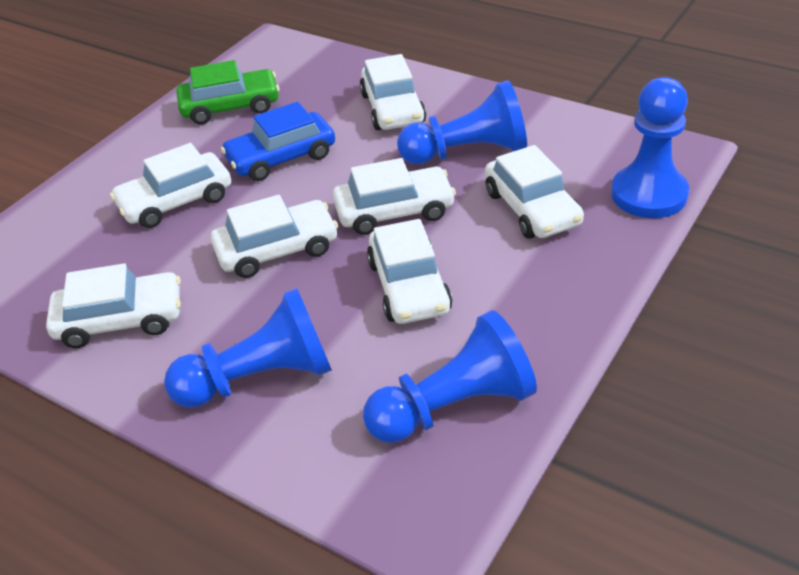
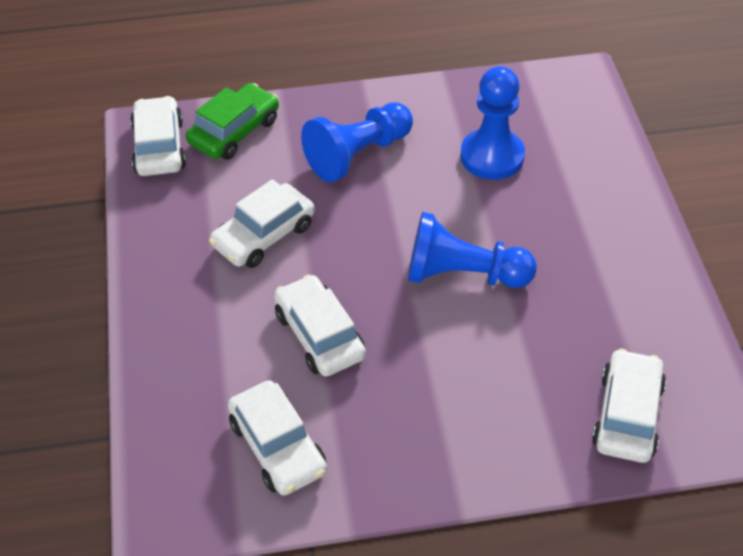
blue car: 1 -> 0
blue pawn: 4 -> 3
white car: 7 -> 5

